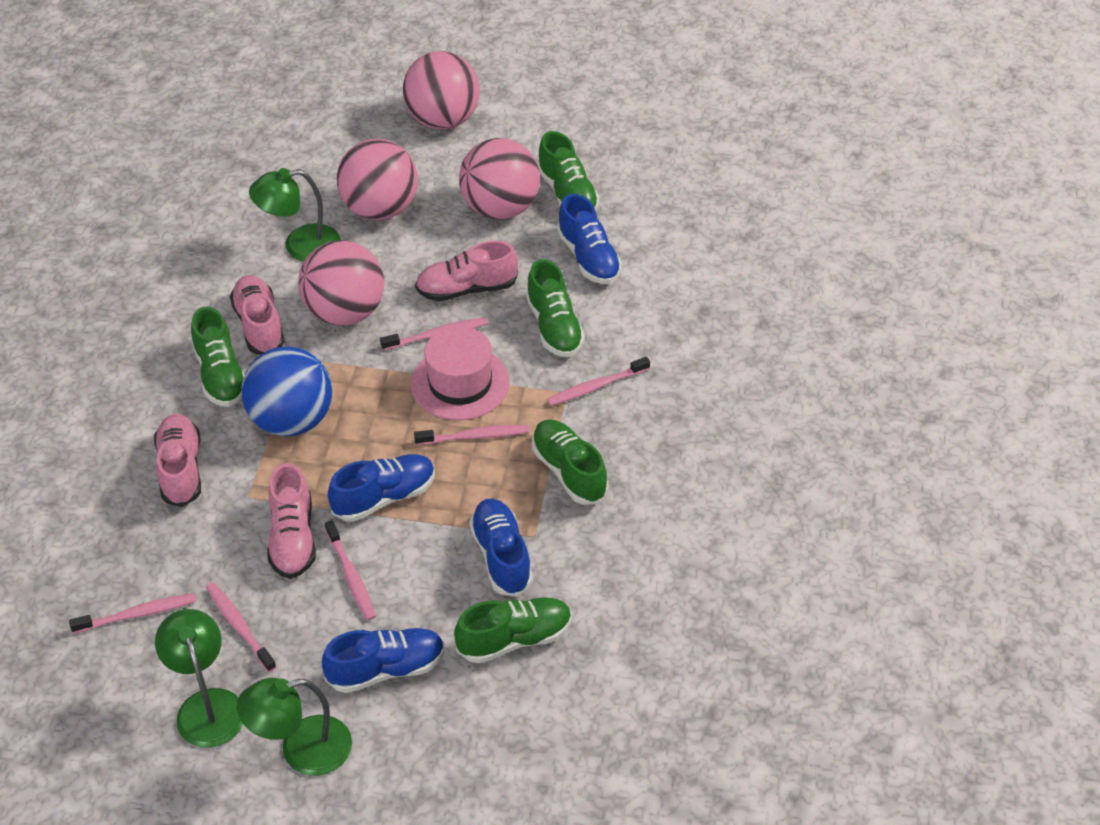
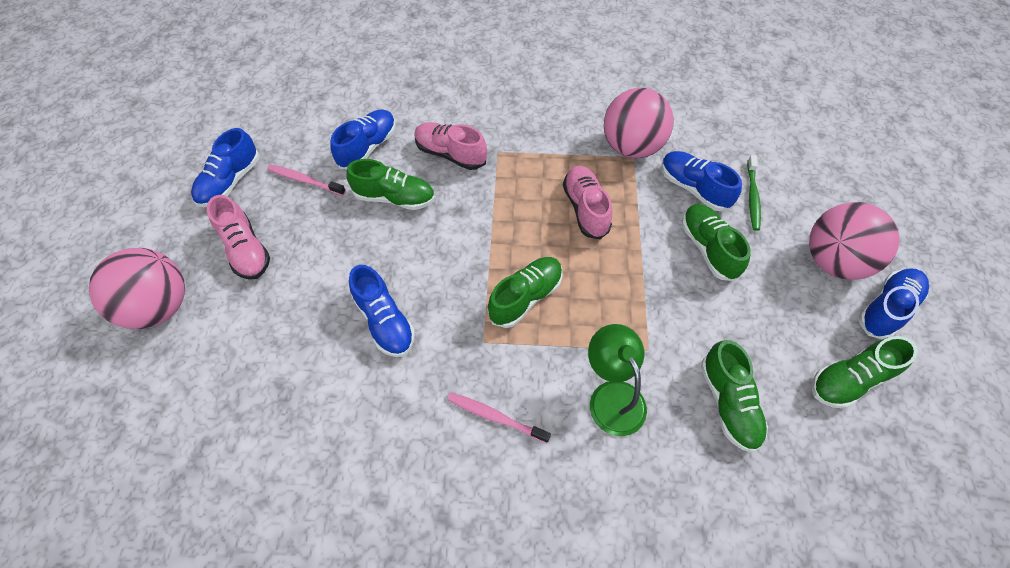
blue ball: 1 -> 0
blue shoe: 4 -> 5
green lamp: 3 -> 1
green toothbrush: 0 -> 1
pink ball: 4 -> 3
pink hat: 1 -> 0
pink shoe: 4 -> 3
pink toothbrush: 6 -> 2

